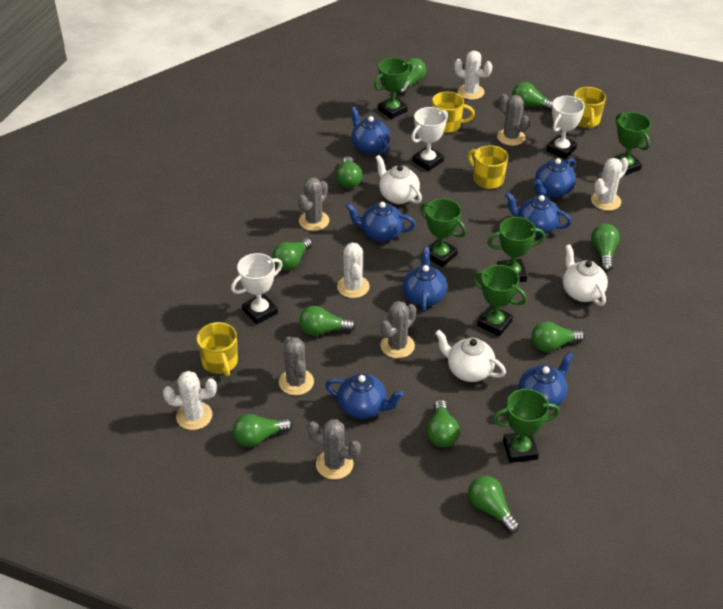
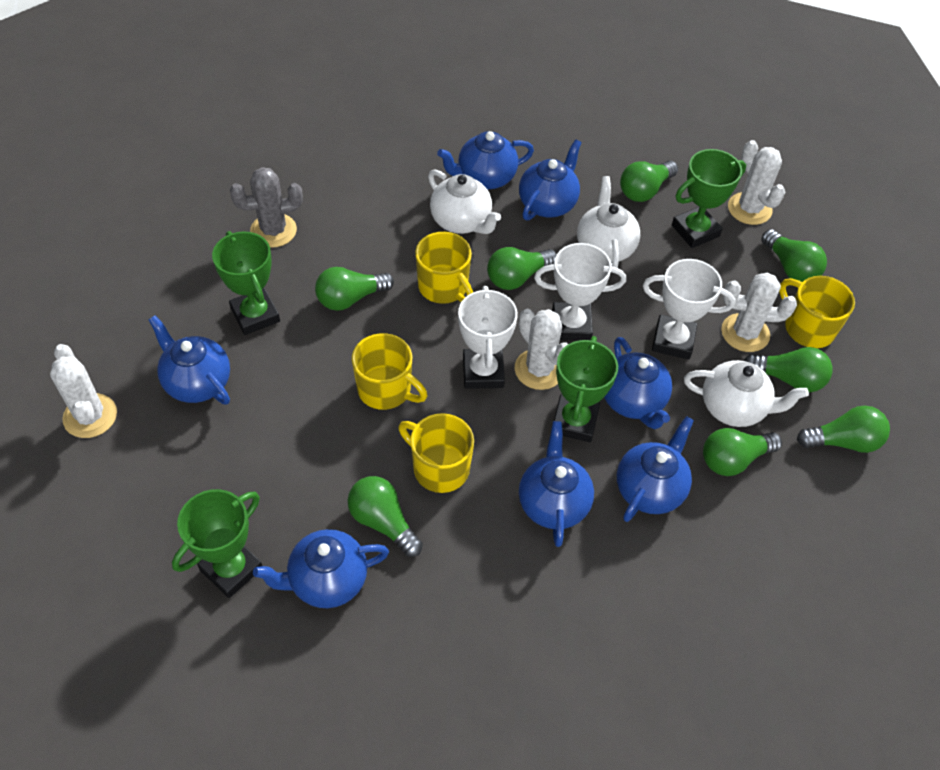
green light bulb: 10 -> 8
green trophy: 6 -> 4
grey cactus: 5 -> 1

